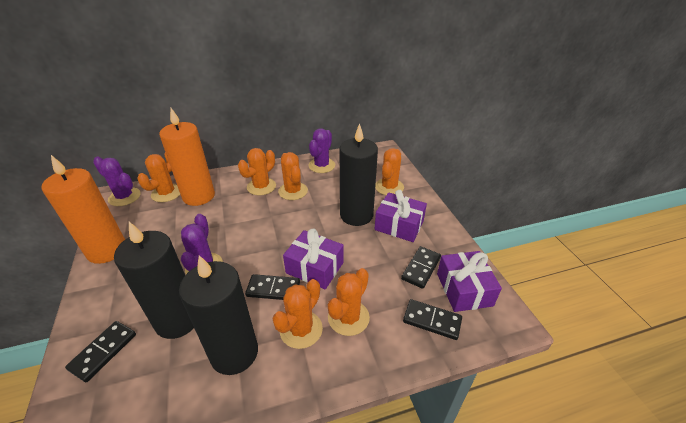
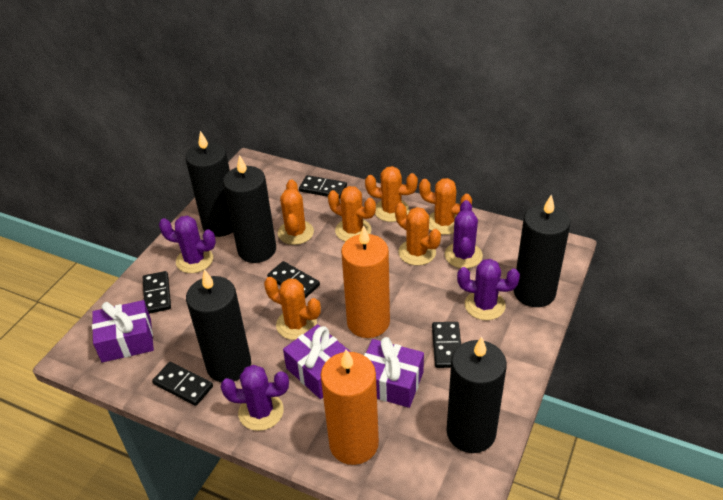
black candle: 3 -> 5
black domino: 4 -> 5
purple cactus: 3 -> 4

